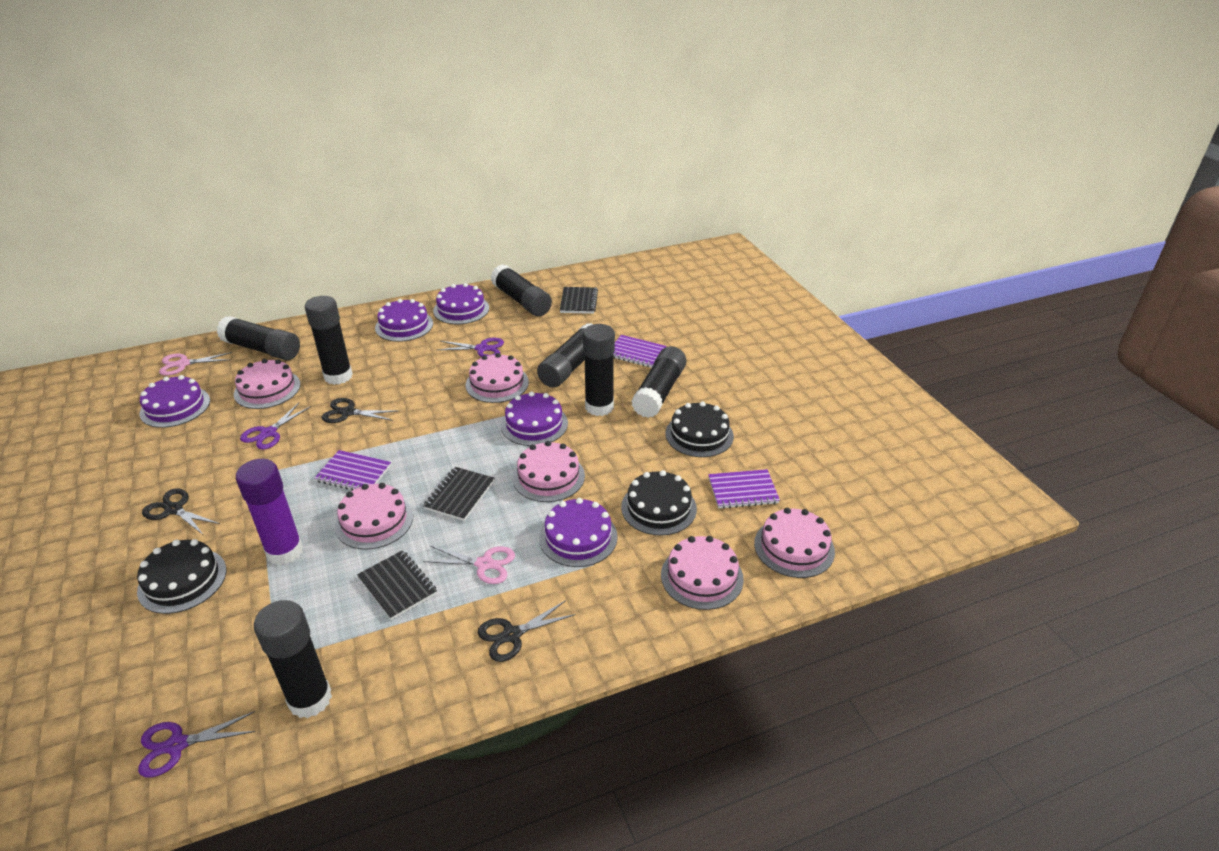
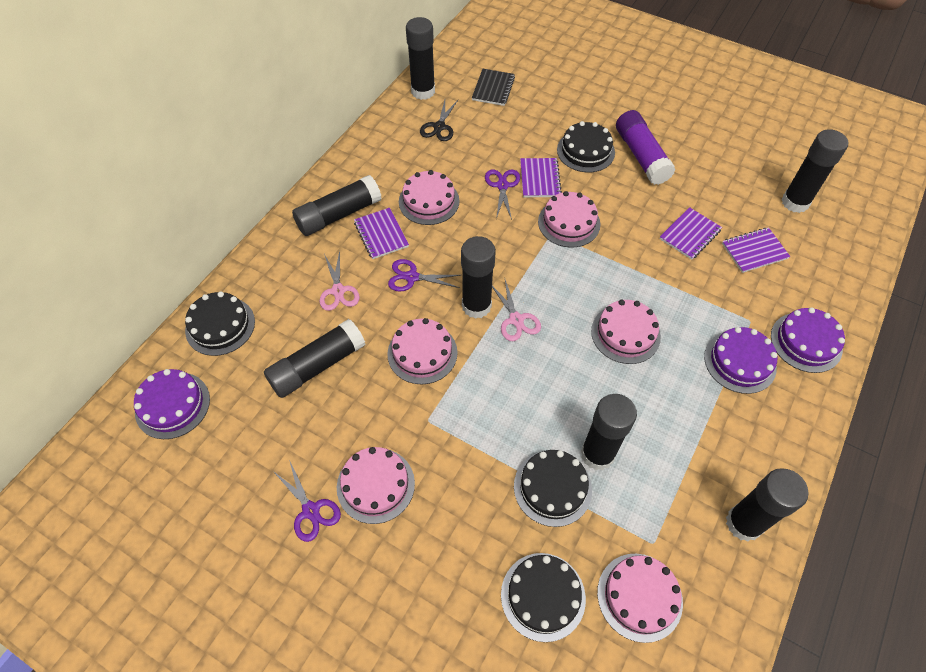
black cake: 3 -> 4
black notebook: 3 -> 1
black scissors: 3 -> 1
purple cake: 5 -> 3
purple notebook: 3 -> 4

